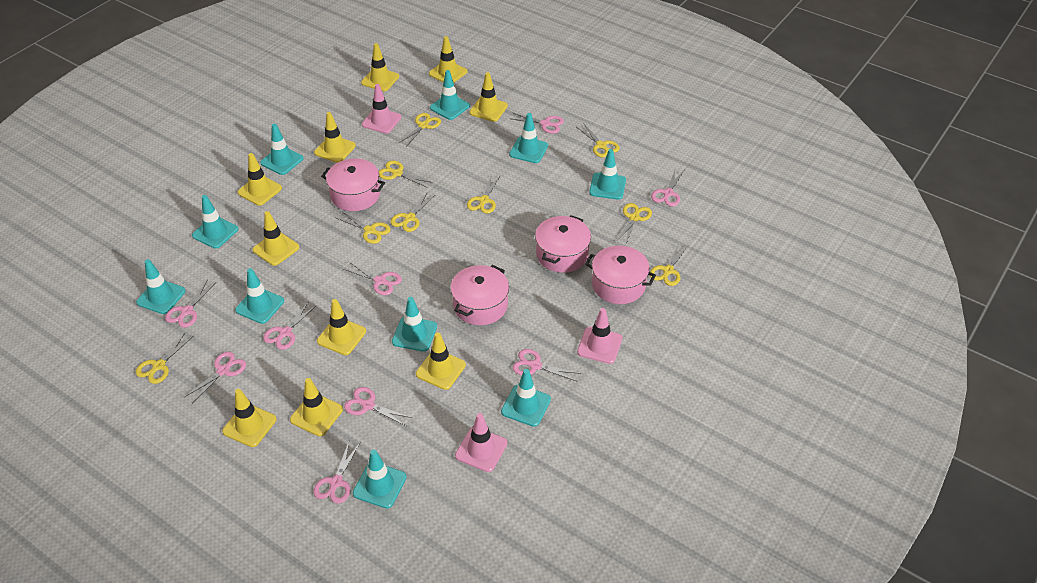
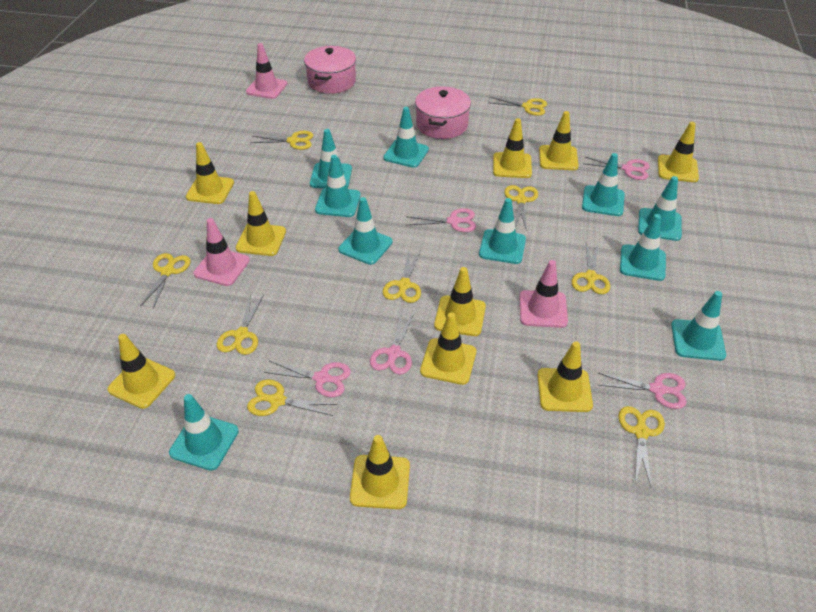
pink pot: 4 -> 2
pink scissors: 9 -> 5

